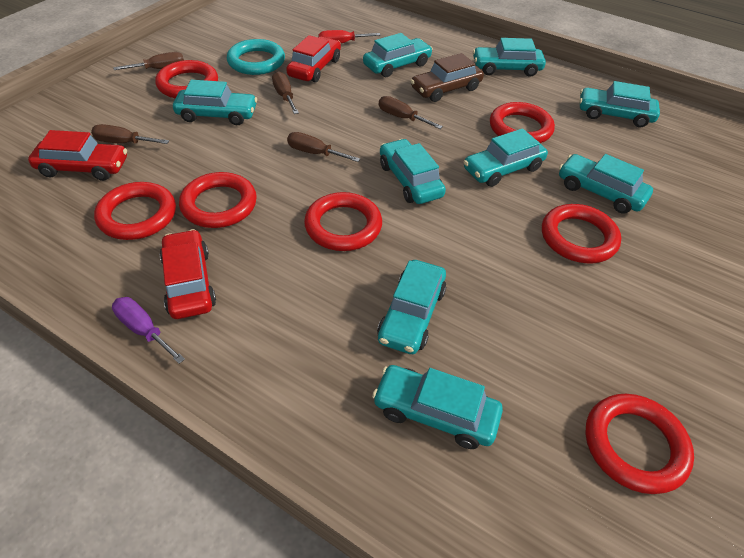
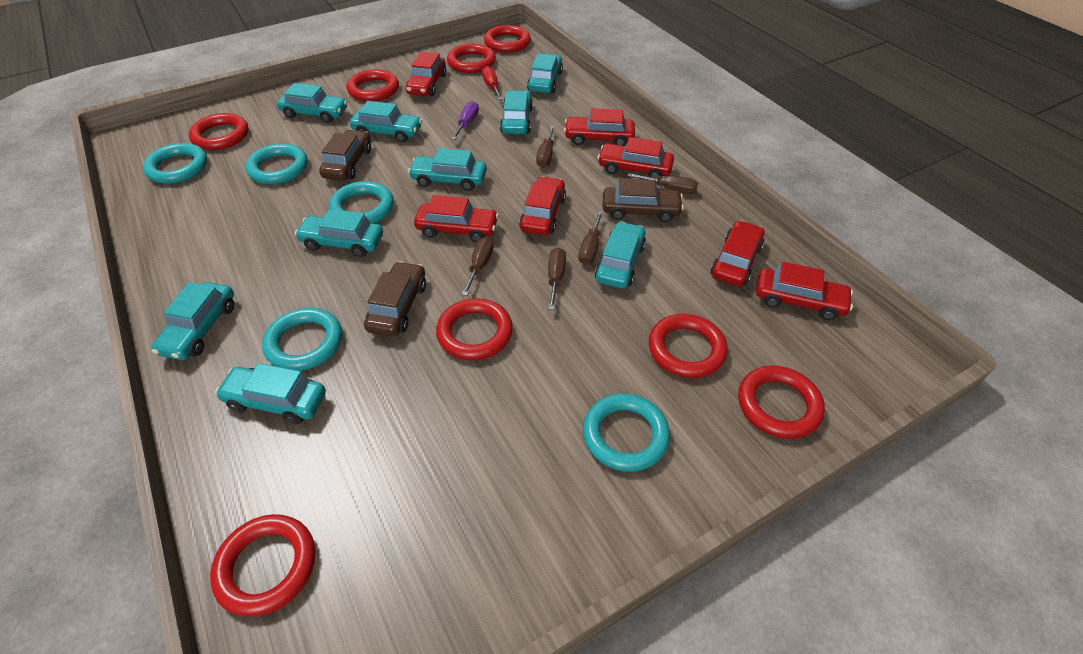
brown car: 1 -> 3
red car: 3 -> 7
red ring: 7 -> 8
turquoise ring: 1 -> 5

